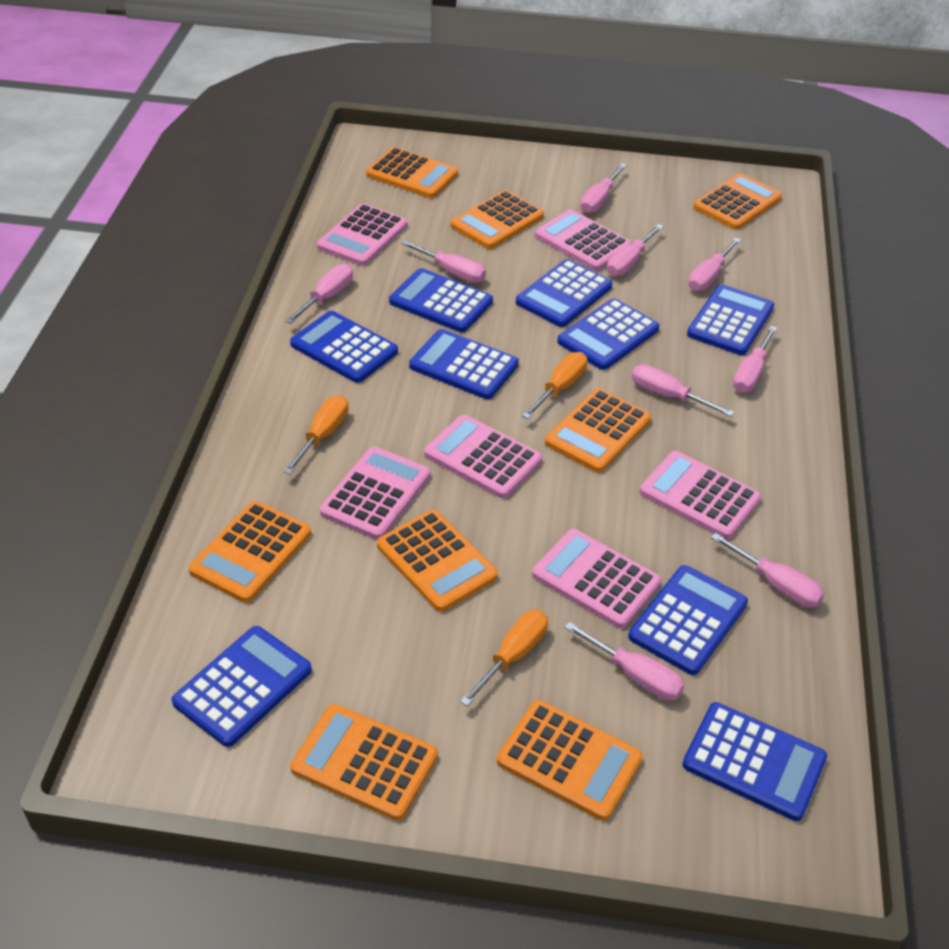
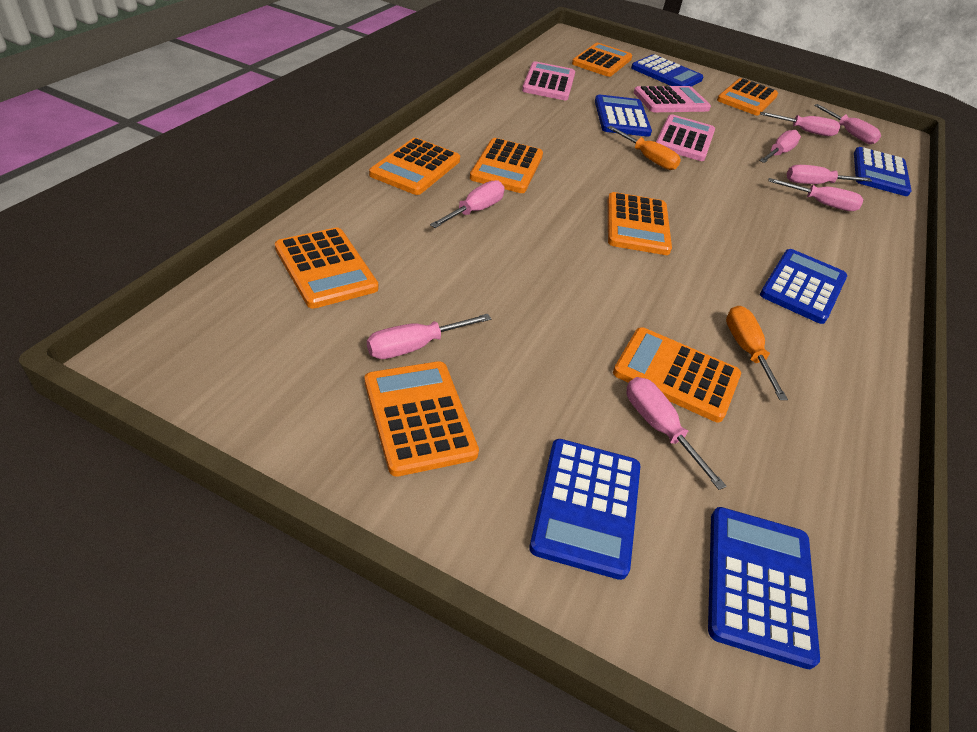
blue calculator: 9 -> 6
orange screwdriver: 3 -> 2
pink calculator: 6 -> 3
pink screwdriver: 9 -> 8

